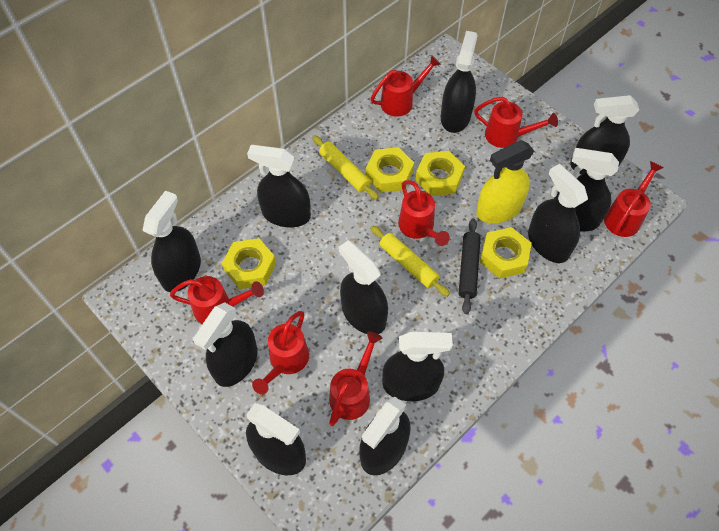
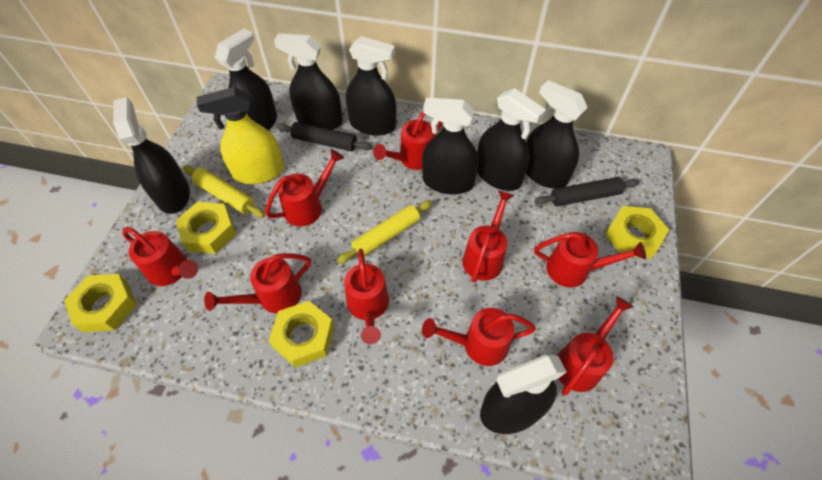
black rolling pin: 1 -> 2
black spray bottle: 11 -> 8
red watering can: 7 -> 9

